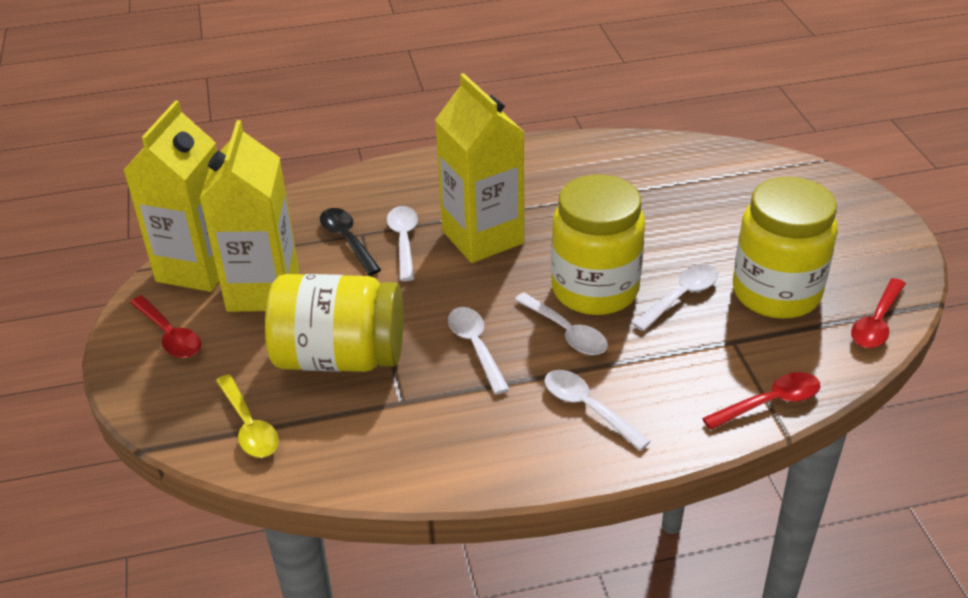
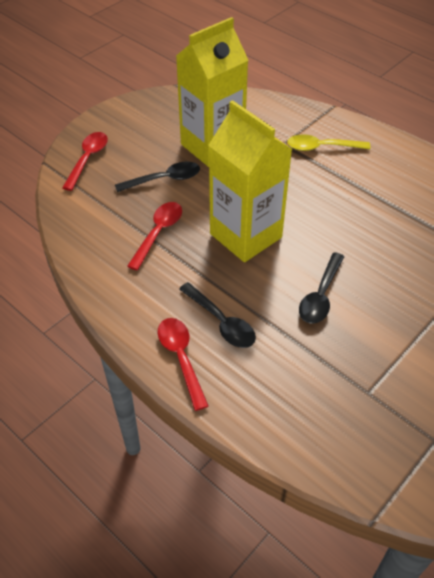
black spoon: 1 -> 3
white spoon: 5 -> 0
yellow carton: 3 -> 2
yellow jar: 3 -> 0

